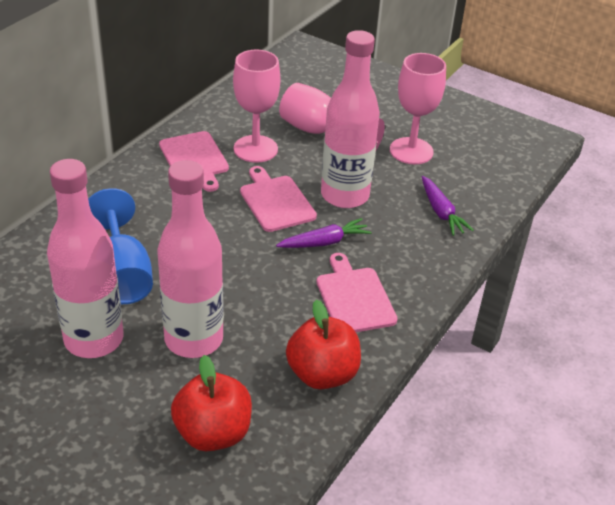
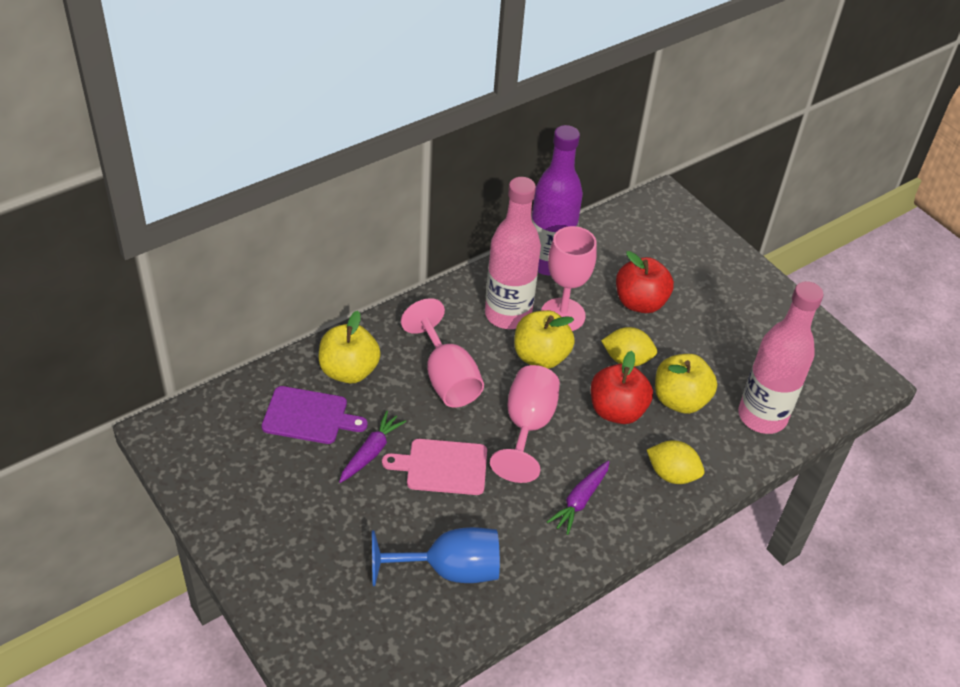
pink bottle: 3 -> 2
pink cutting board: 3 -> 1
purple bottle: 0 -> 1
purple cutting board: 0 -> 1
yellow apple: 0 -> 3
yellow lemon: 0 -> 2

